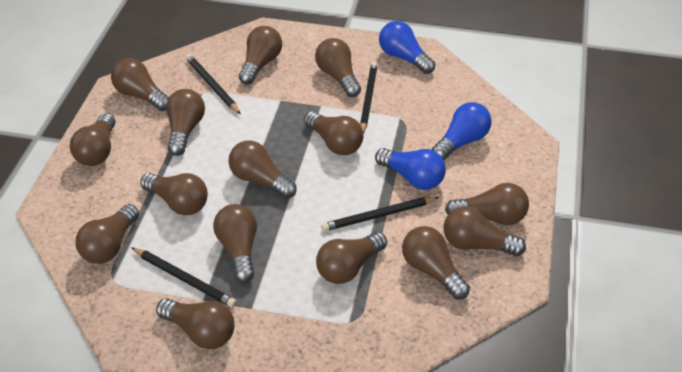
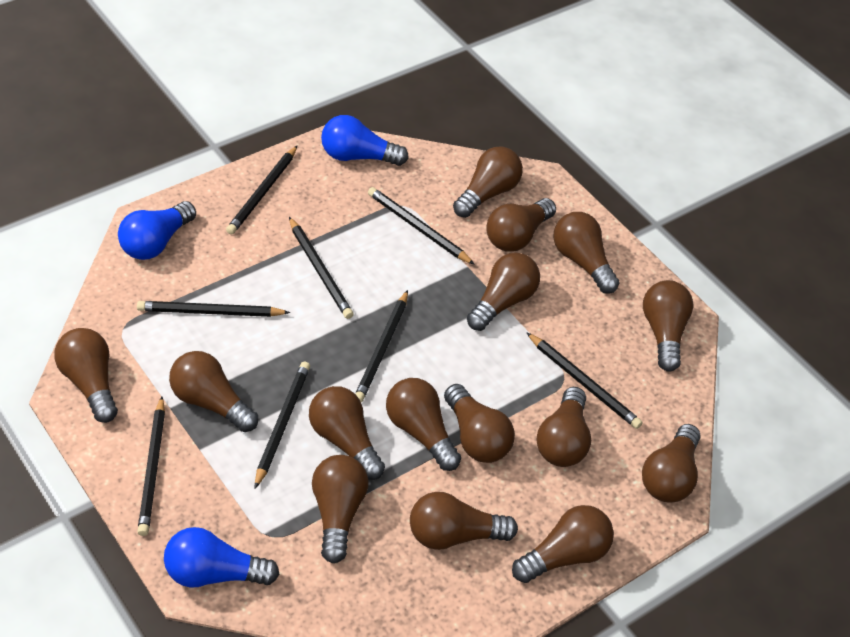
black pencil: 4 -> 8

